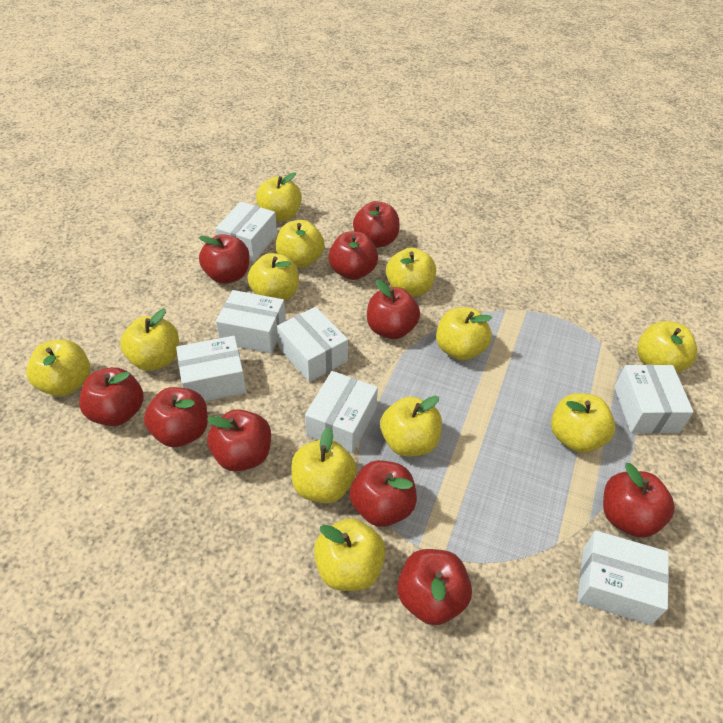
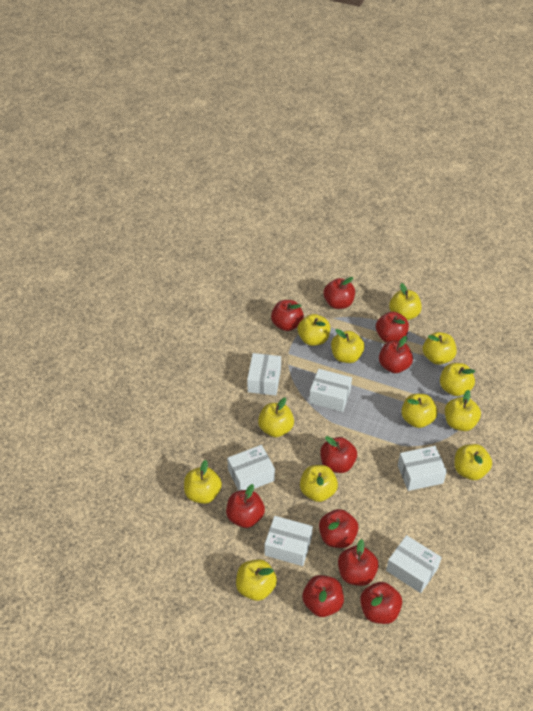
white box: 7 -> 6

